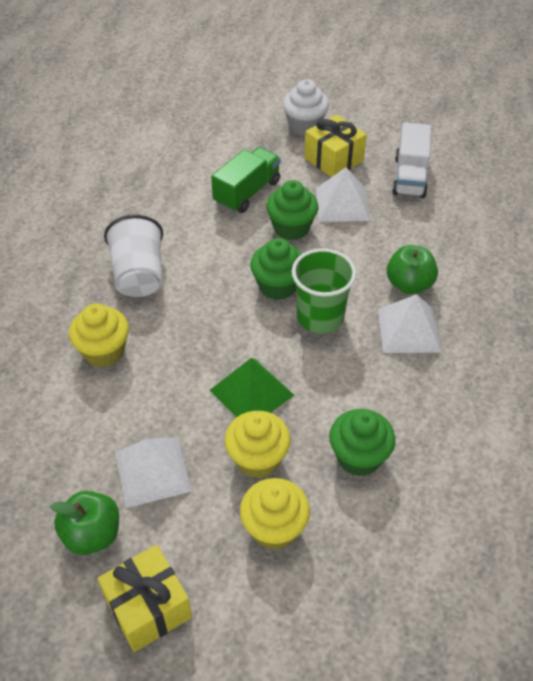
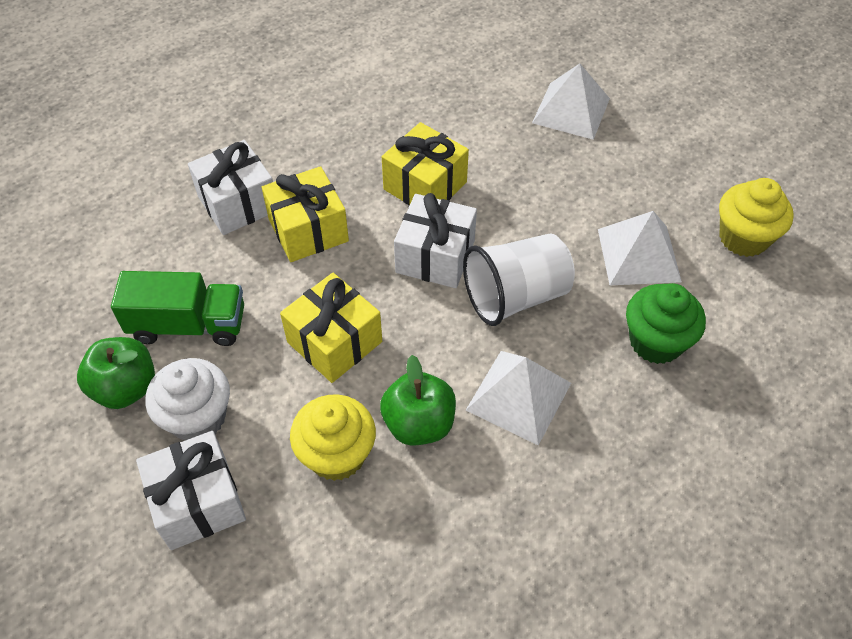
green cup: 1 -> 0
green cupcake: 3 -> 1
green pyramid: 1 -> 0
white gift: 0 -> 3
white truck: 1 -> 0
yellow cupcake: 3 -> 2
yellow gift: 2 -> 3

